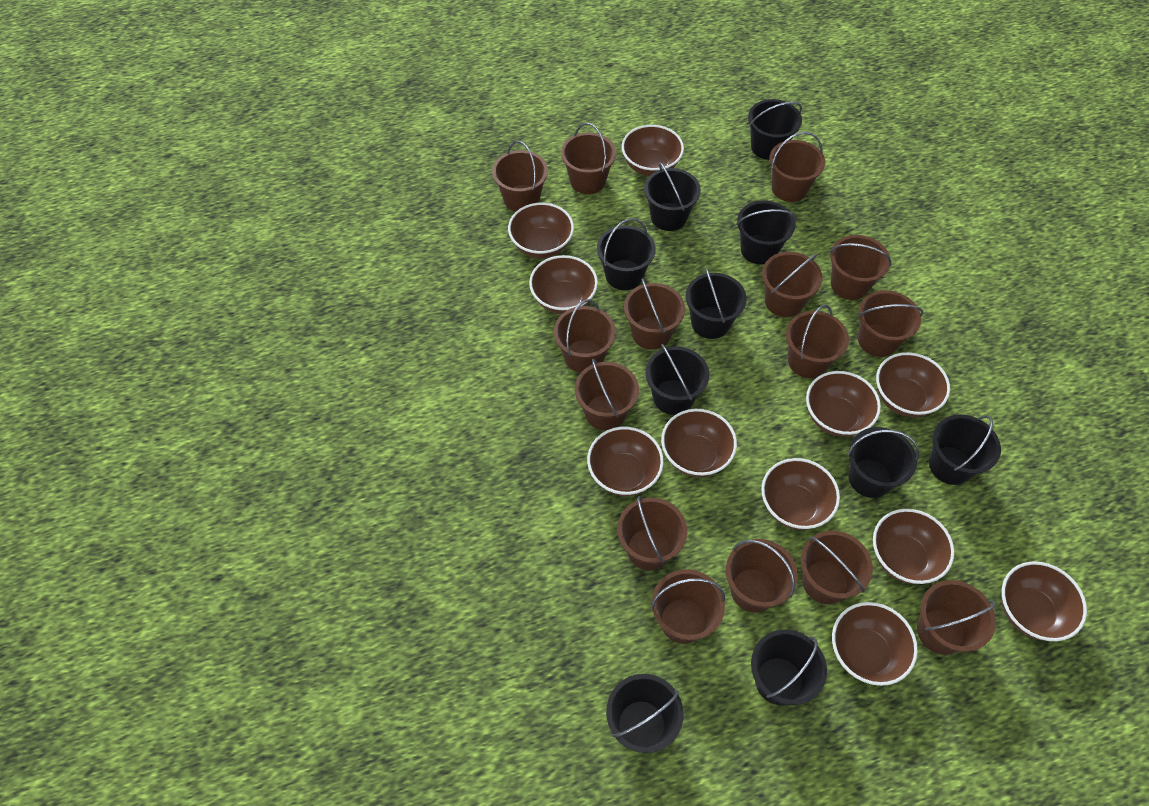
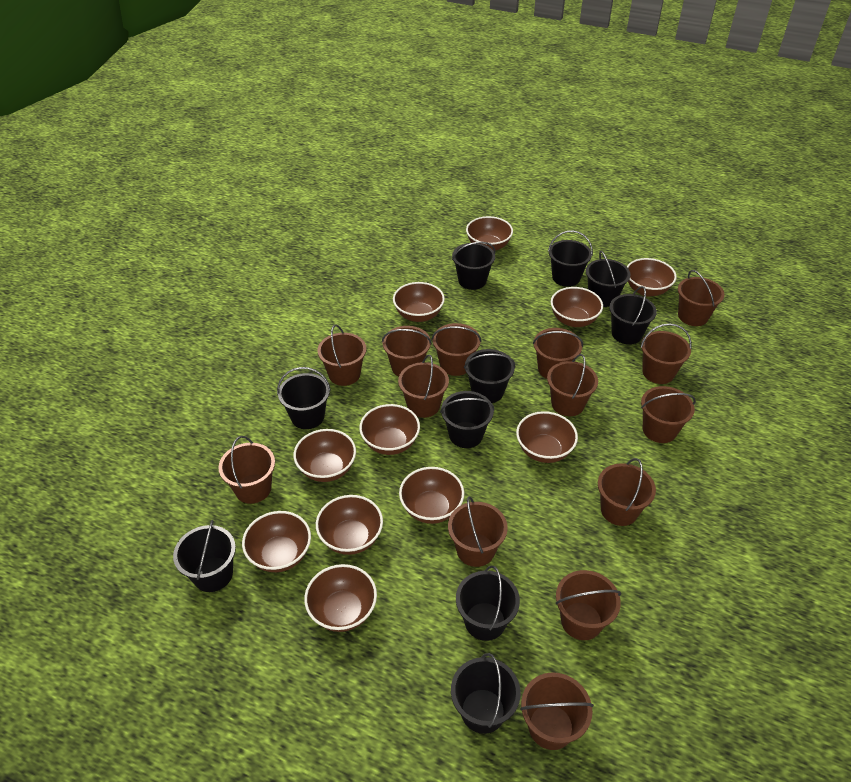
brown bucket: 15 -> 14

